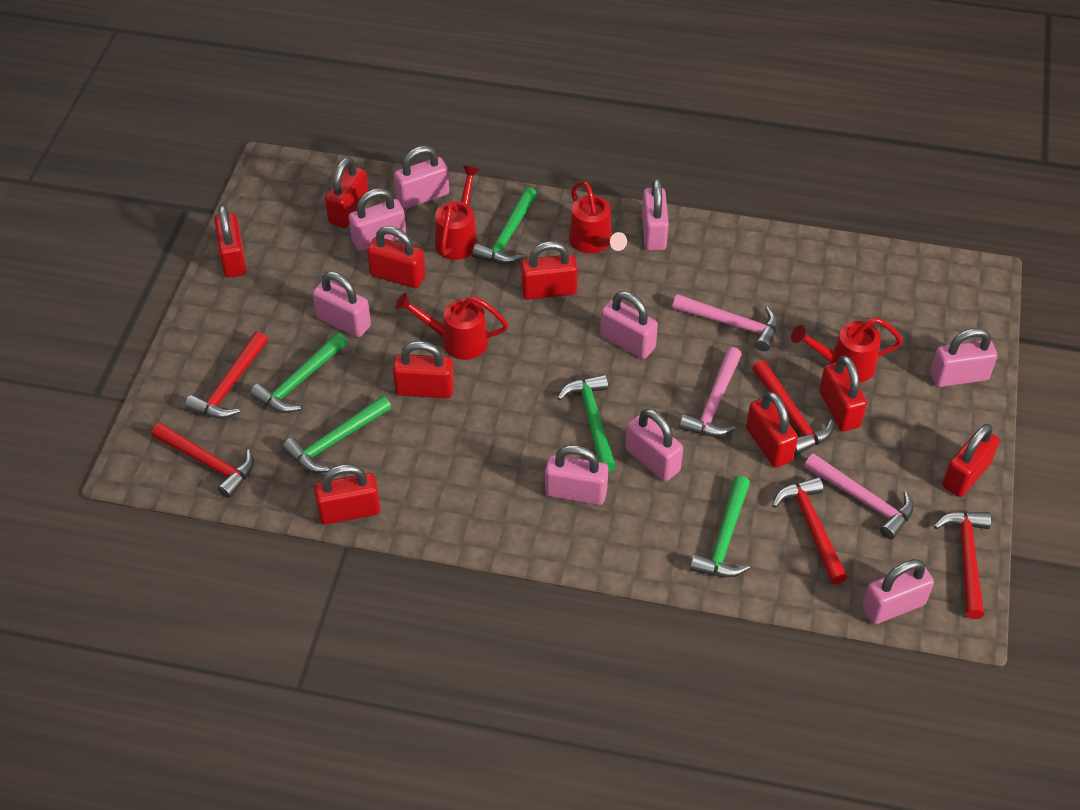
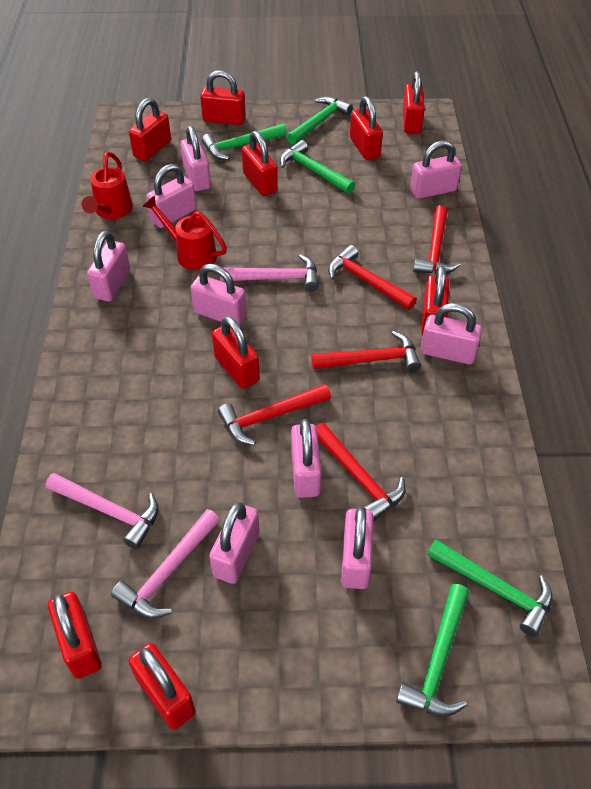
red watering can: 4 -> 2

